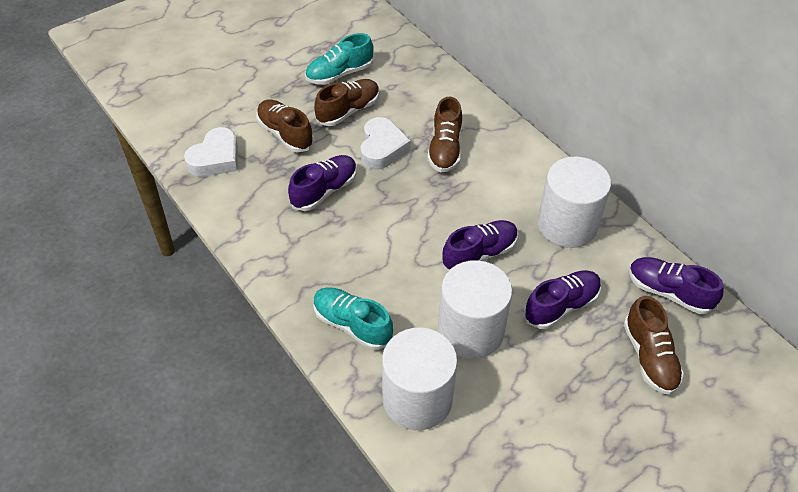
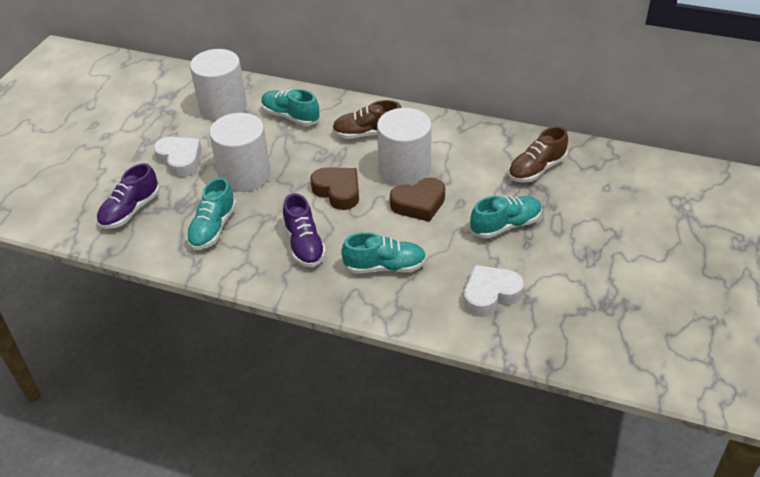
brown heart: 0 -> 2
brown shoe: 4 -> 2
purple shoe: 4 -> 2
turquoise shoe: 2 -> 4

